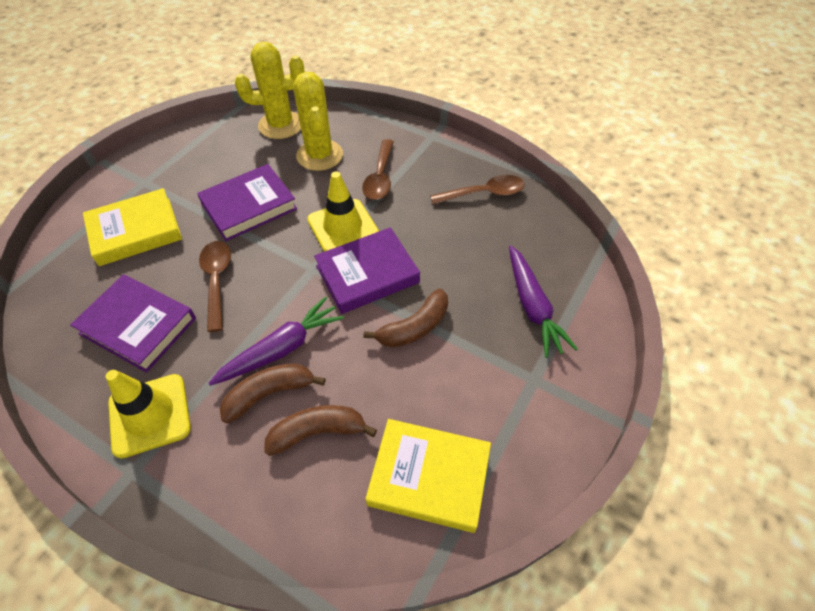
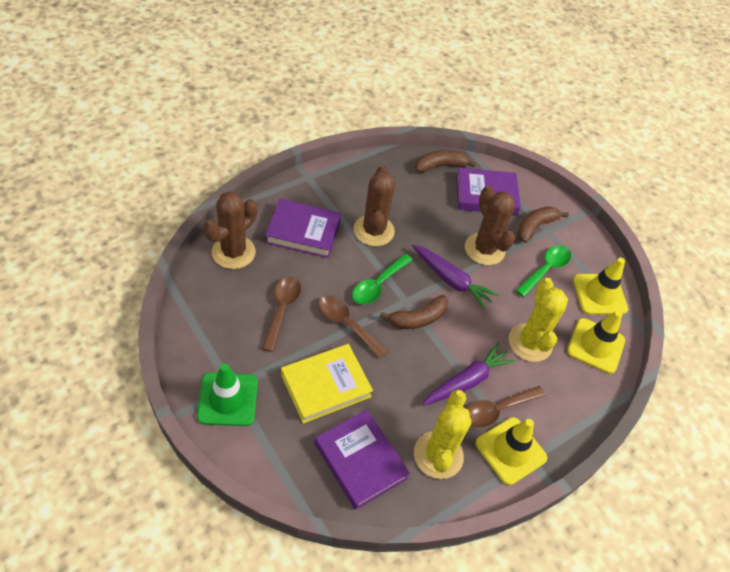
brown cactus: 0 -> 3
green spoon: 0 -> 2
green traffic cone: 0 -> 1
yellow book: 2 -> 1
yellow traffic cone: 2 -> 3

